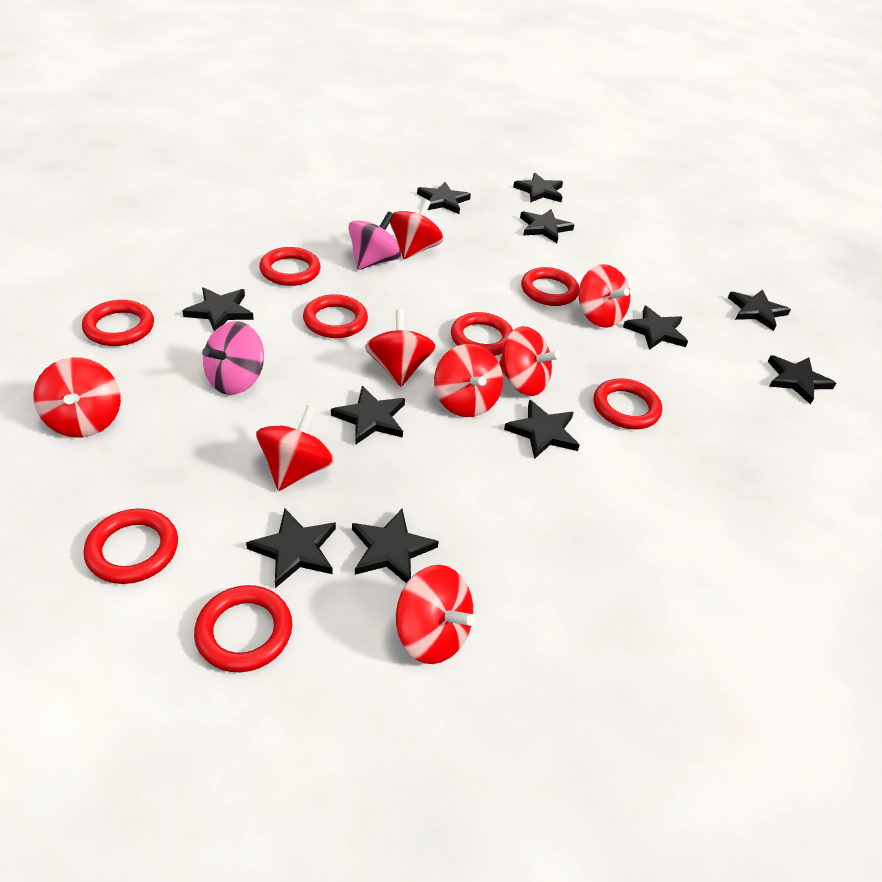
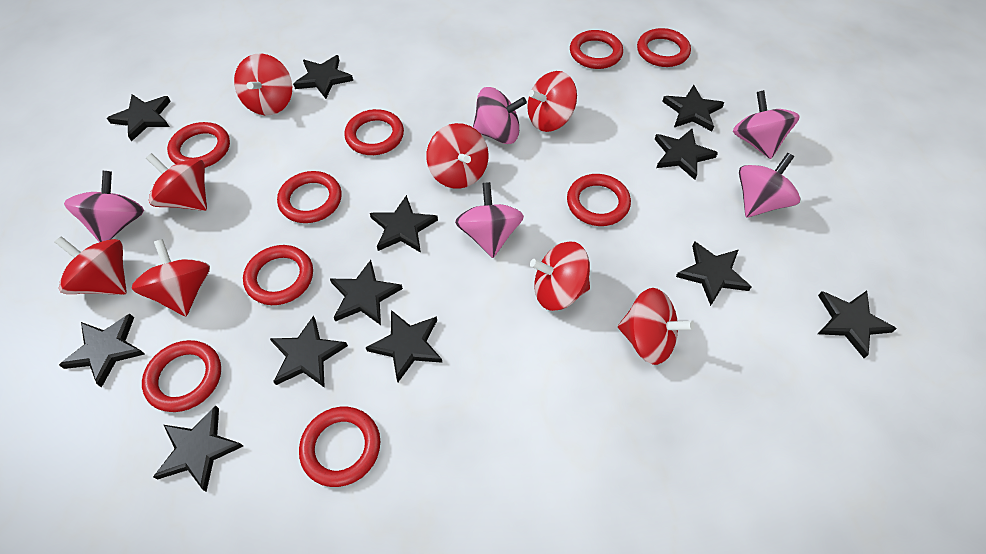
black star: 11 -> 12
pink spinning top: 2 -> 5
red ring: 8 -> 9

